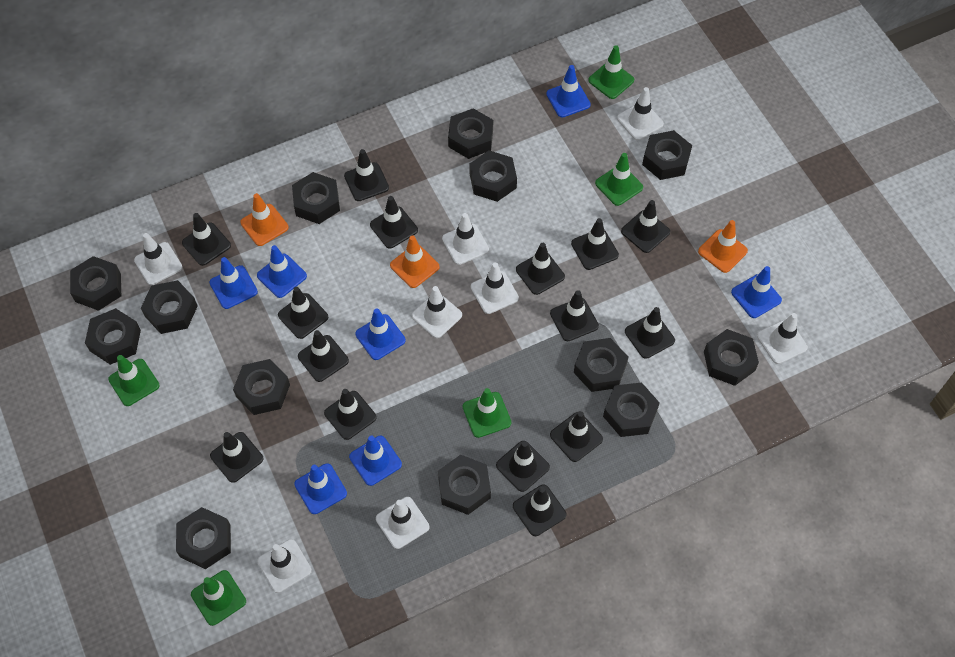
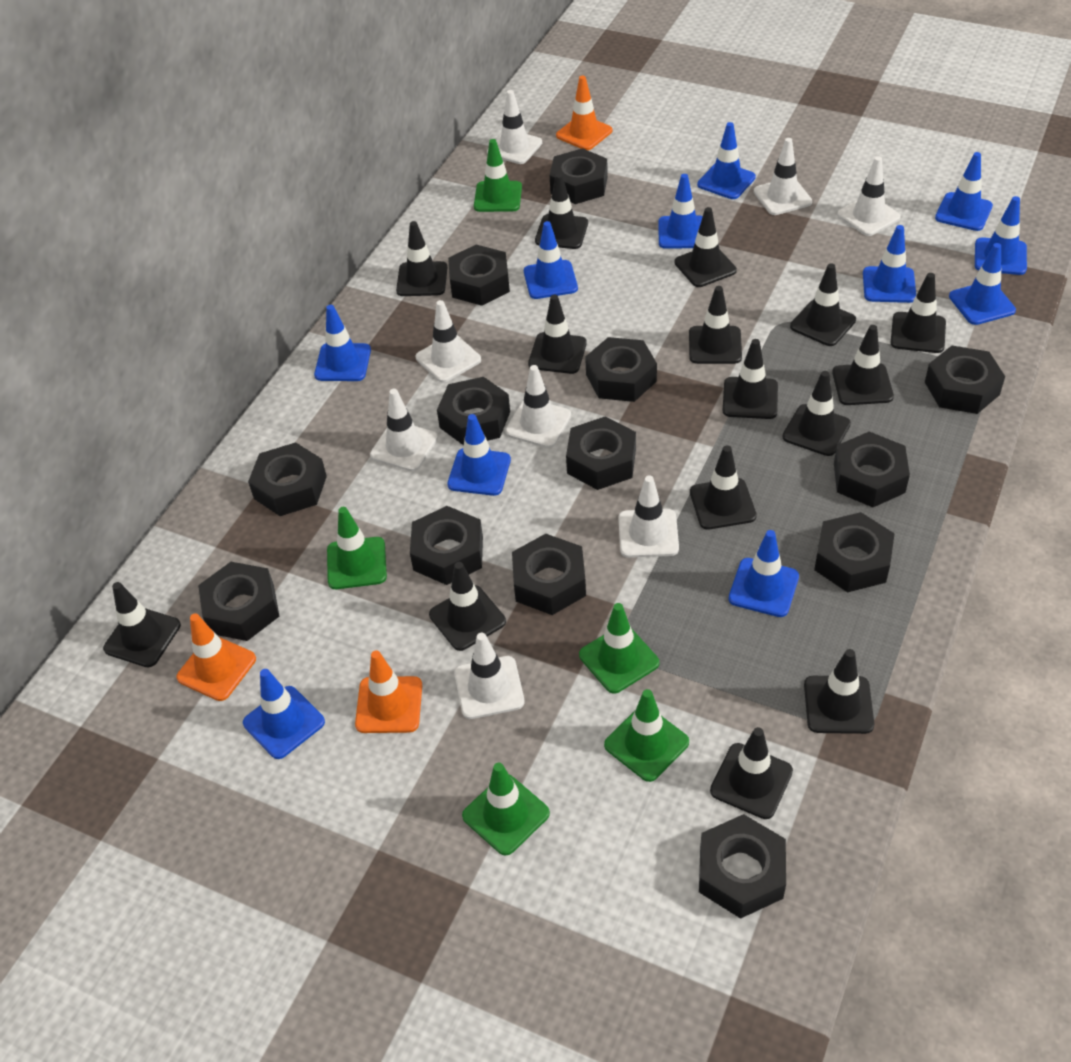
blue traffic cone: 7 -> 11

